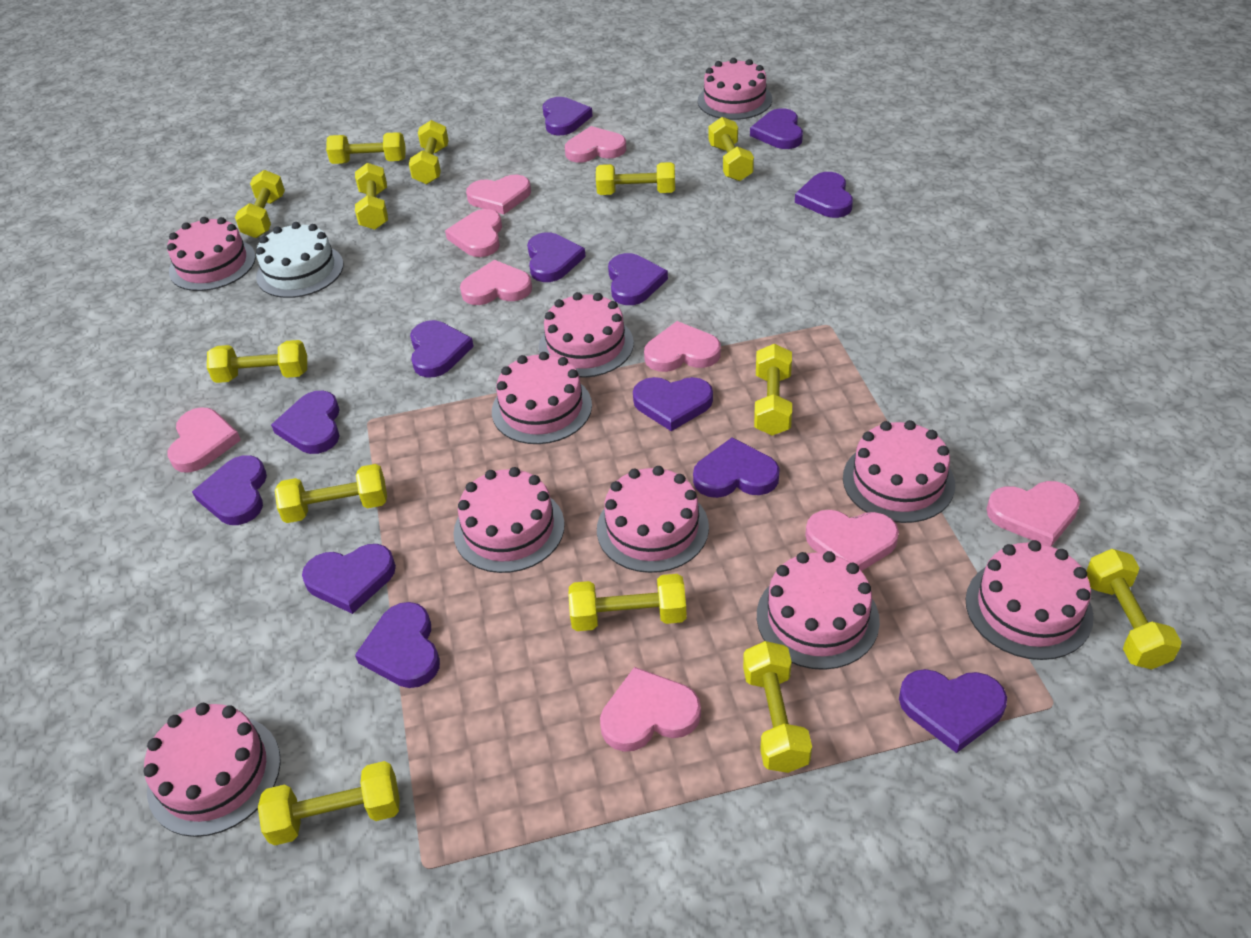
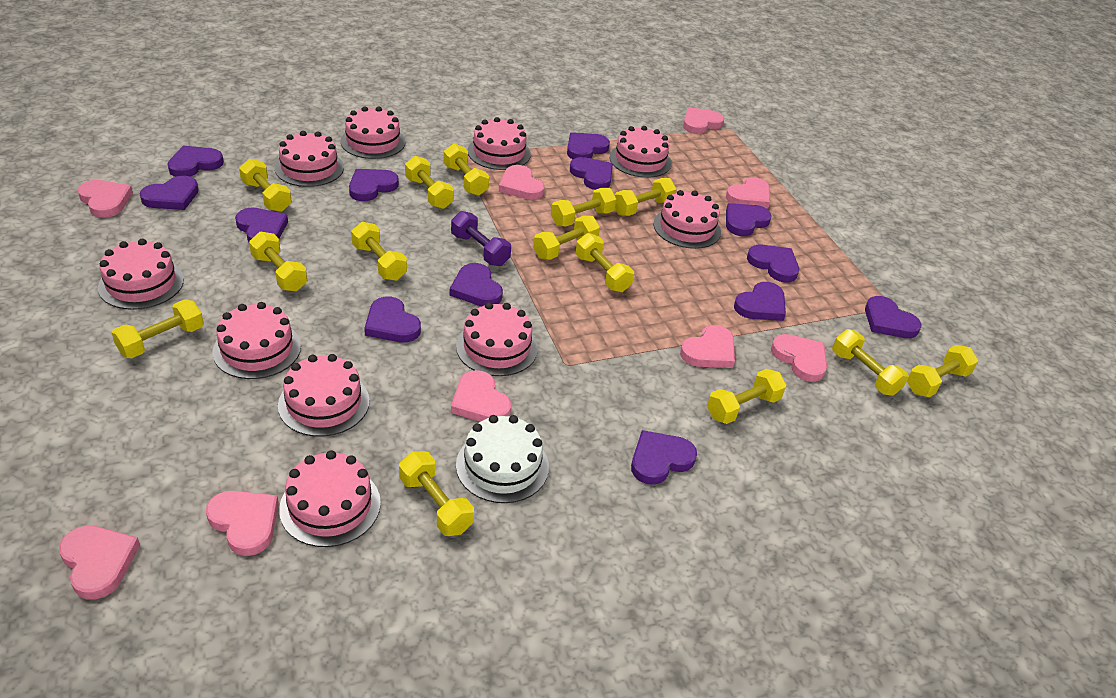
purple dumbbell: 0 -> 1
yellow dumbbell: 13 -> 14

